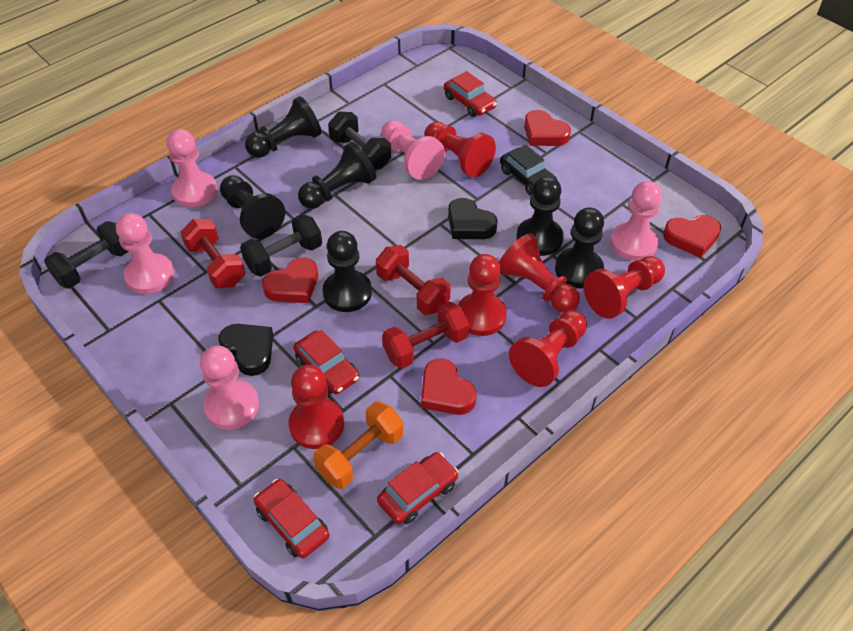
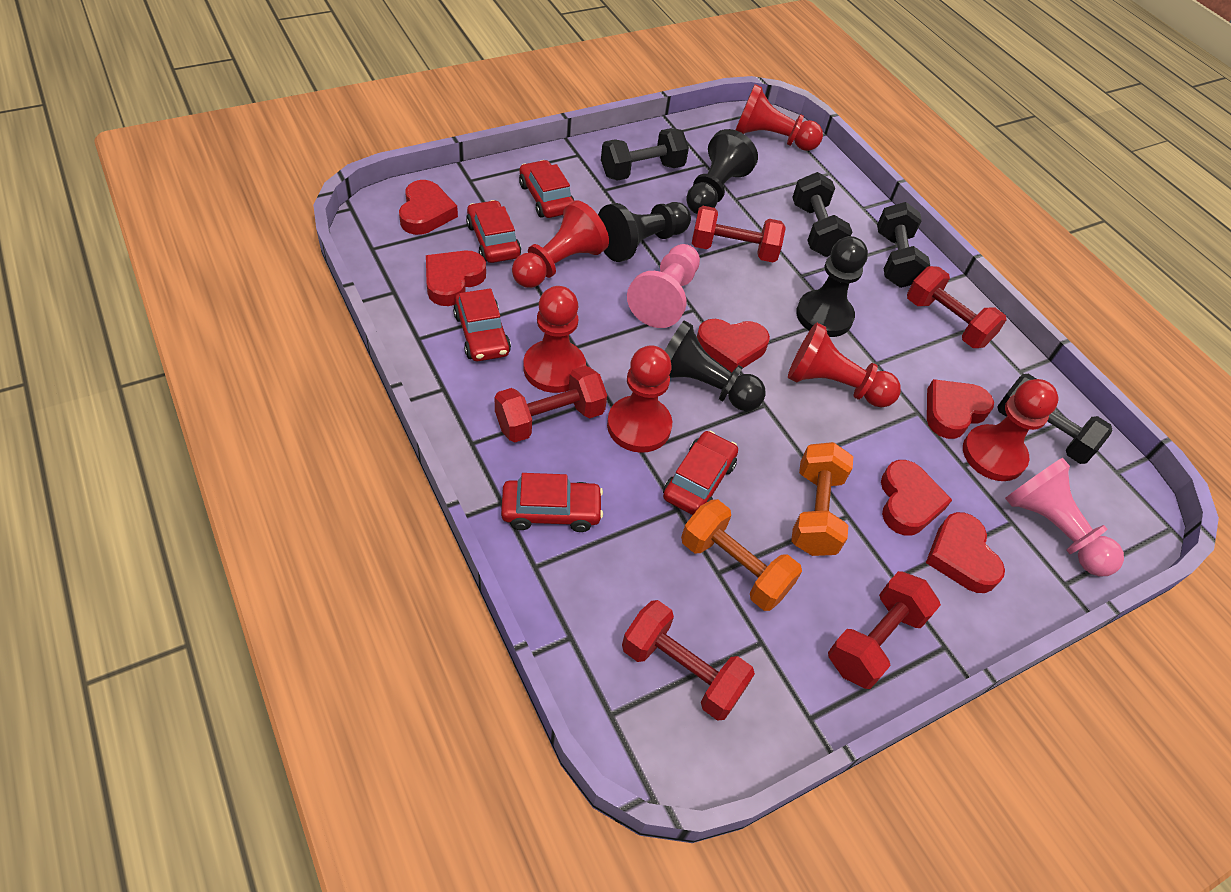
black car: 1 -> 0
black dumbbell: 3 -> 4
black heart: 2 -> 0
black pawn: 6 -> 4
orange dumbbell: 1 -> 2
pink pawn: 5 -> 2
red car: 4 -> 5
red dumbbell: 3 -> 5
red heart: 4 -> 6

